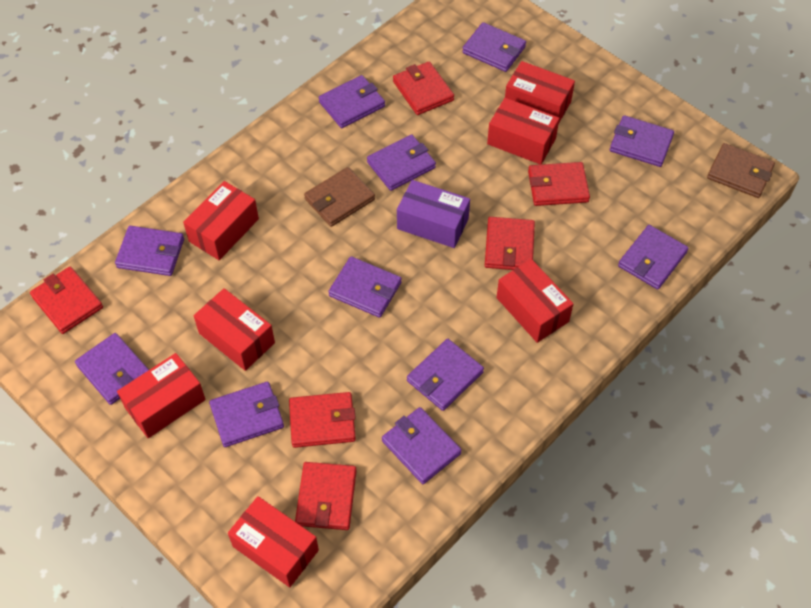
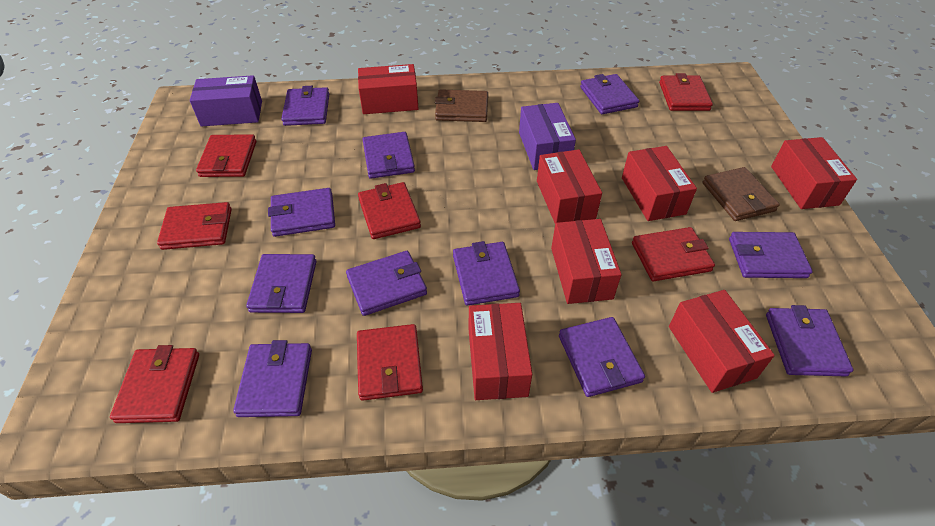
purple box: 1 -> 2
red wallet: 6 -> 7

